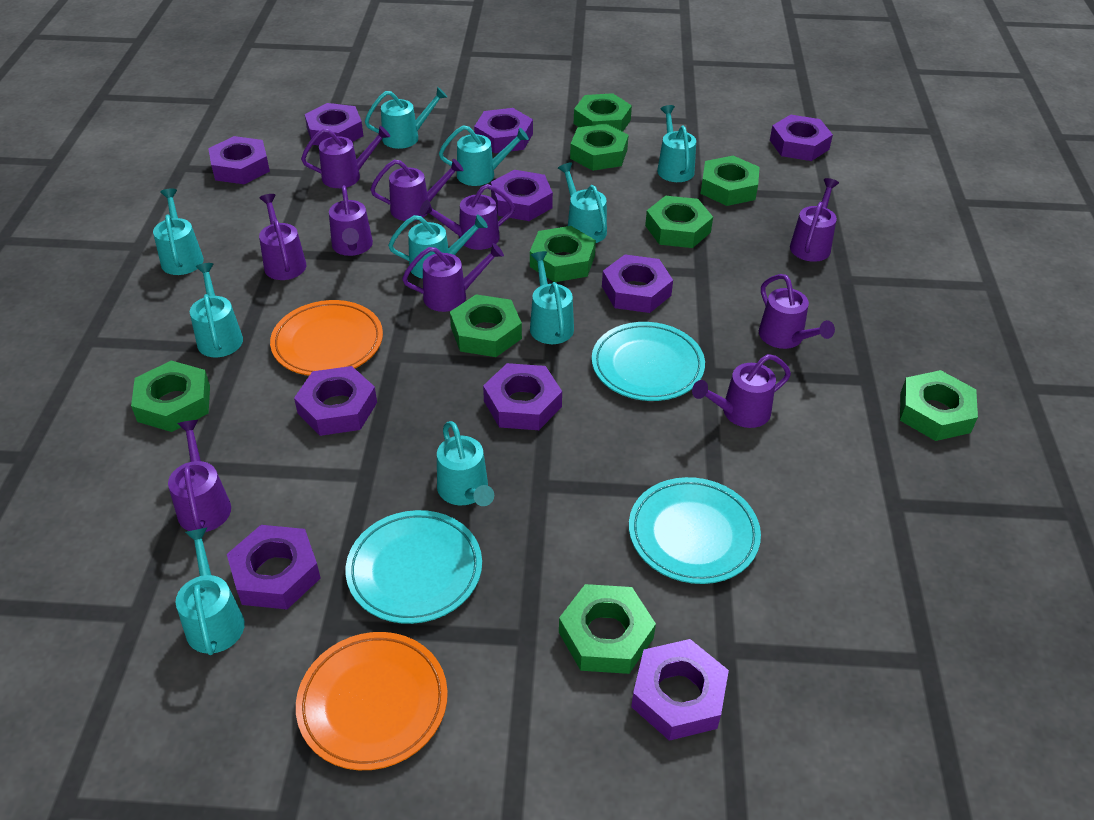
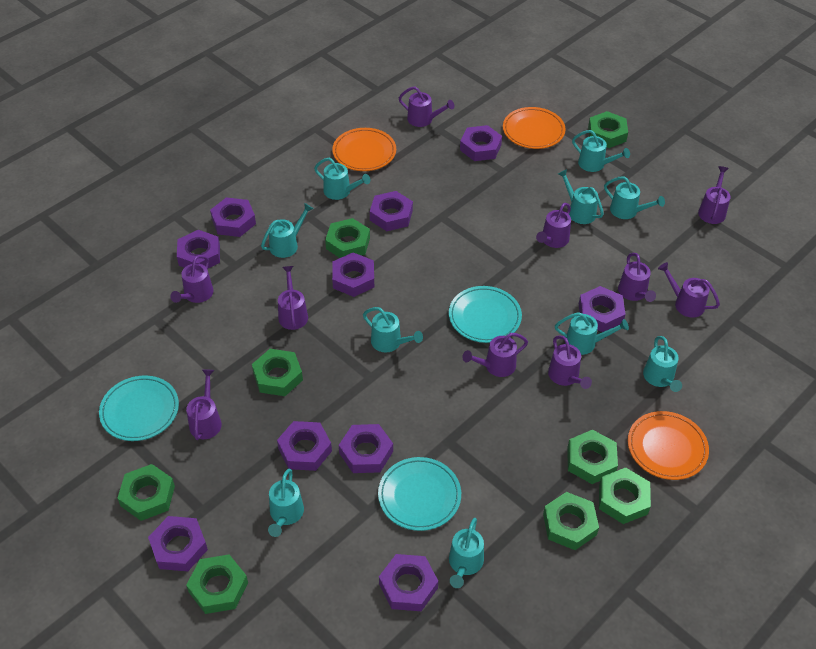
green nut: 9 -> 8
orange plate: 2 -> 3

